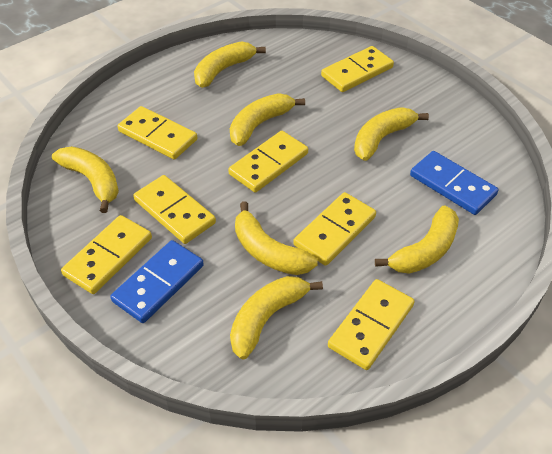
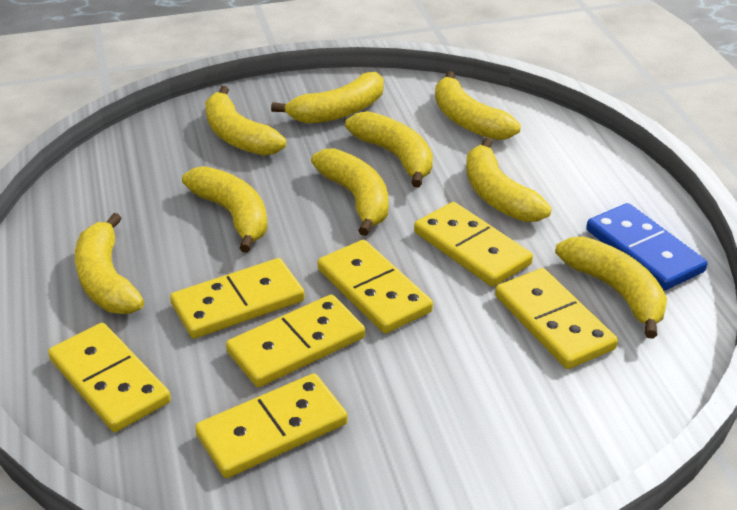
blue domino: 2 -> 1
yellow banana: 7 -> 9

